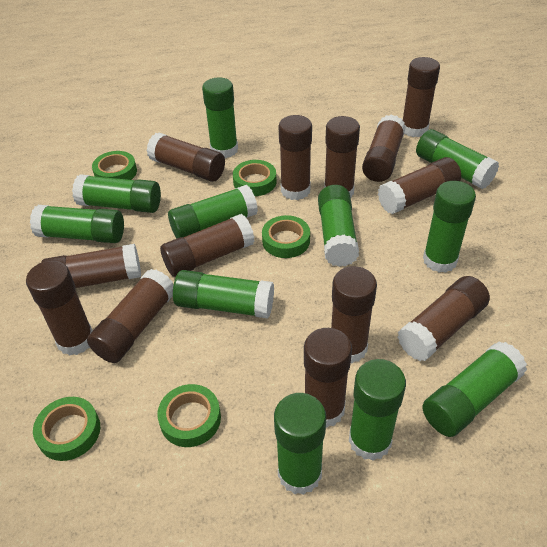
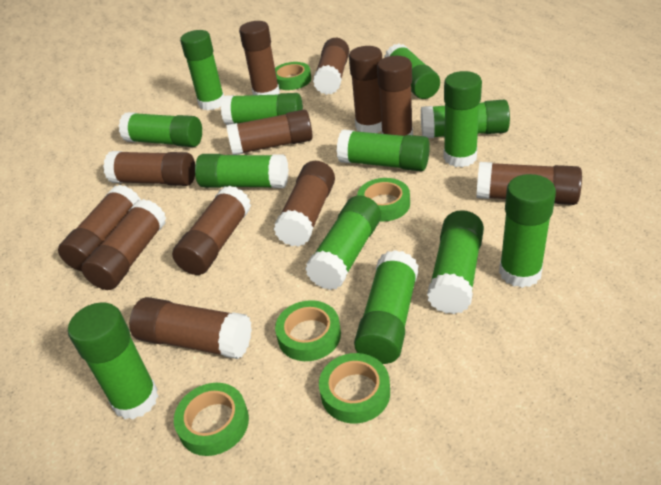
brown glue stick: 13 -> 12
green glue stick: 11 -> 13

